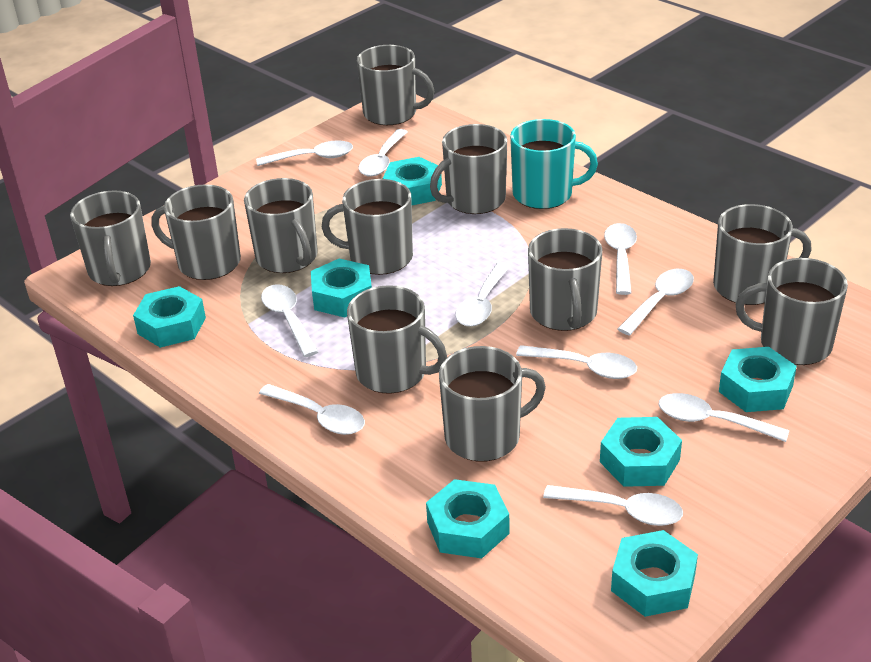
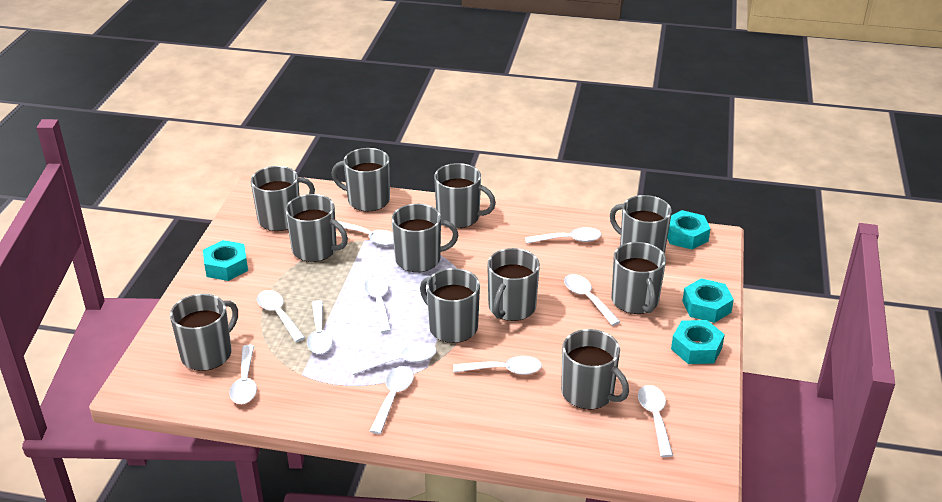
turquoise mug: 1 -> 0
turquoise nut: 7 -> 4
white spoon: 10 -> 11

